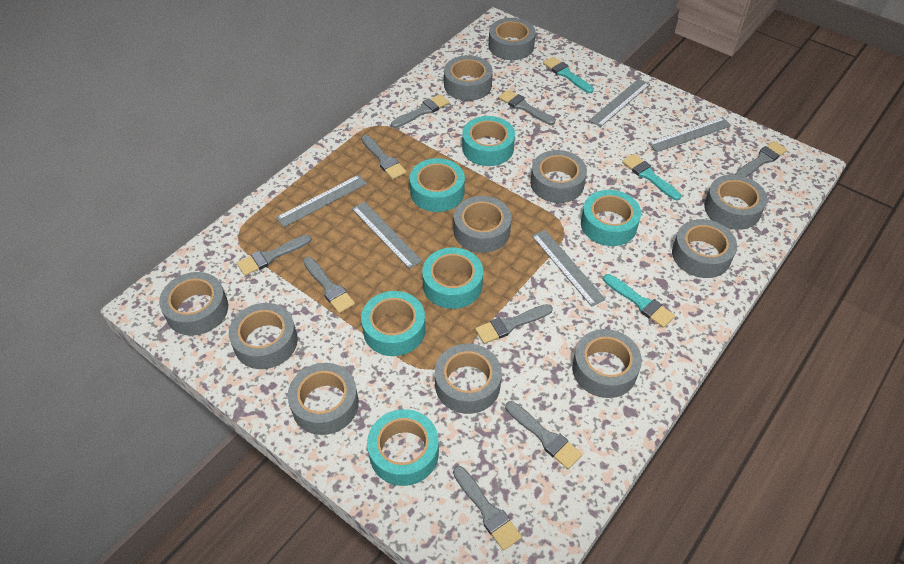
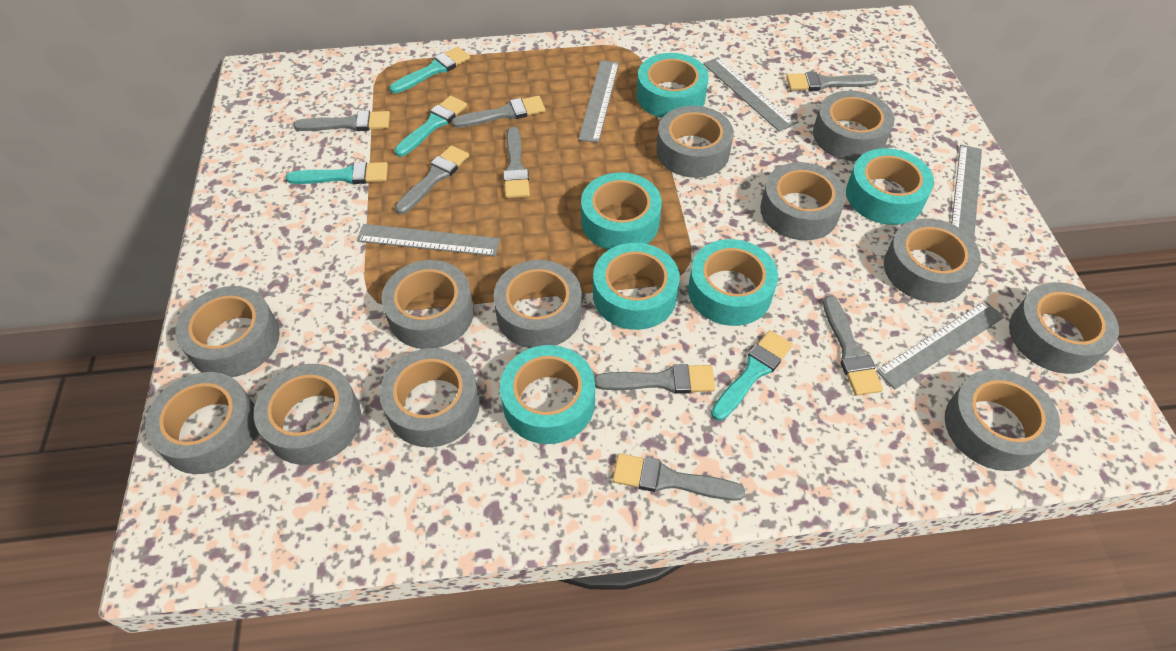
grey brush: 9 -> 8
grey tape: 11 -> 12
turquoise brush: 3 -> 4

